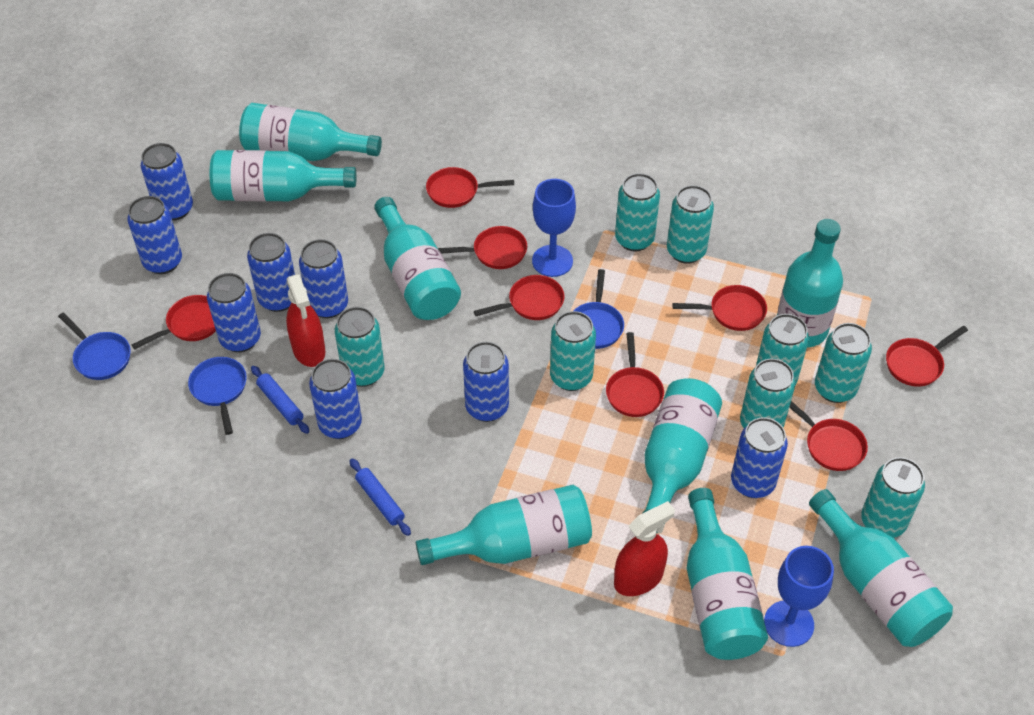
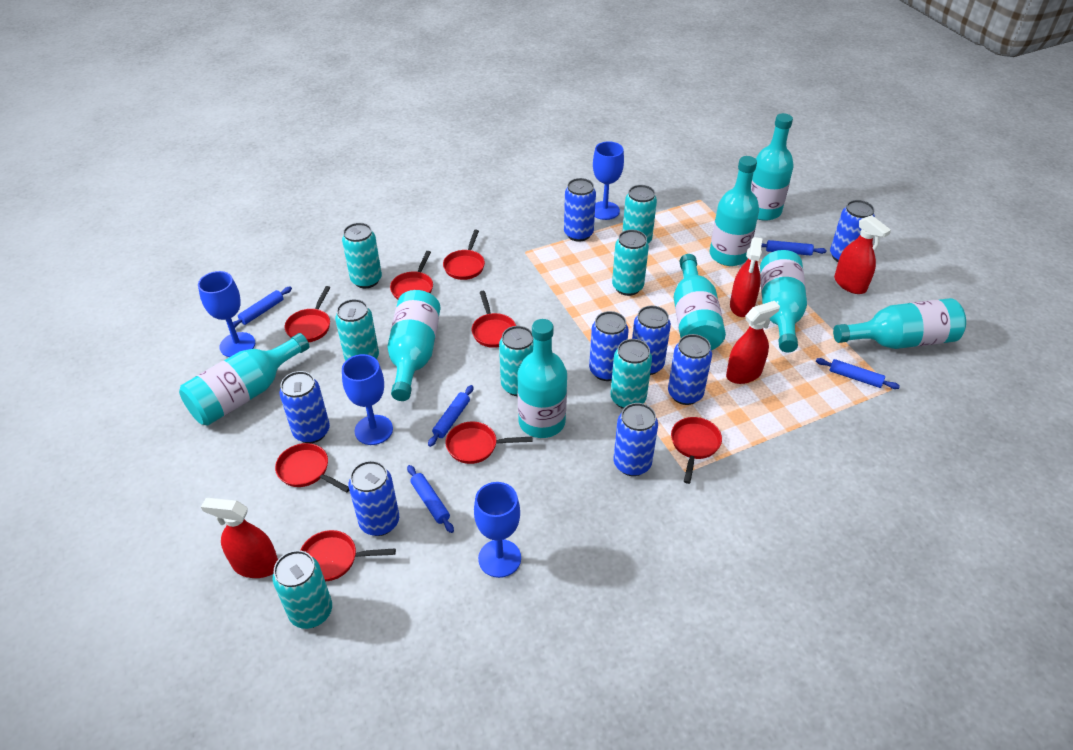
blue goblet: 2 -> 4
blue pan: 3 -> 0
blue rolling pin: 2 -> 5
red spray bottle: 2 -> 4
turquoise can: 8 -> 7

